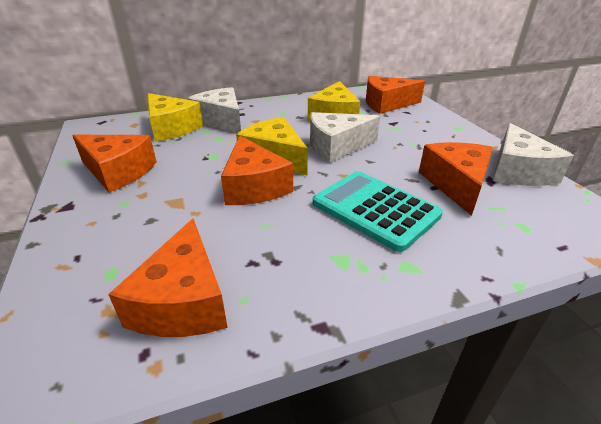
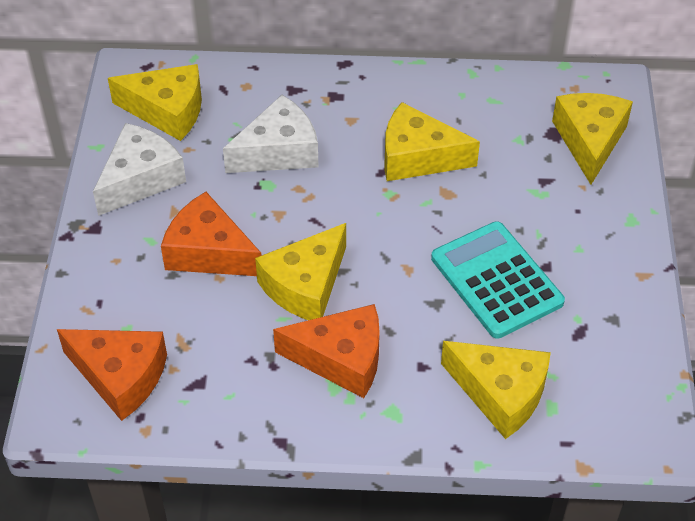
orange cheese: 5 -> 3
white cheese: 3 -> 2
yellow cheese: 3 -> 5

